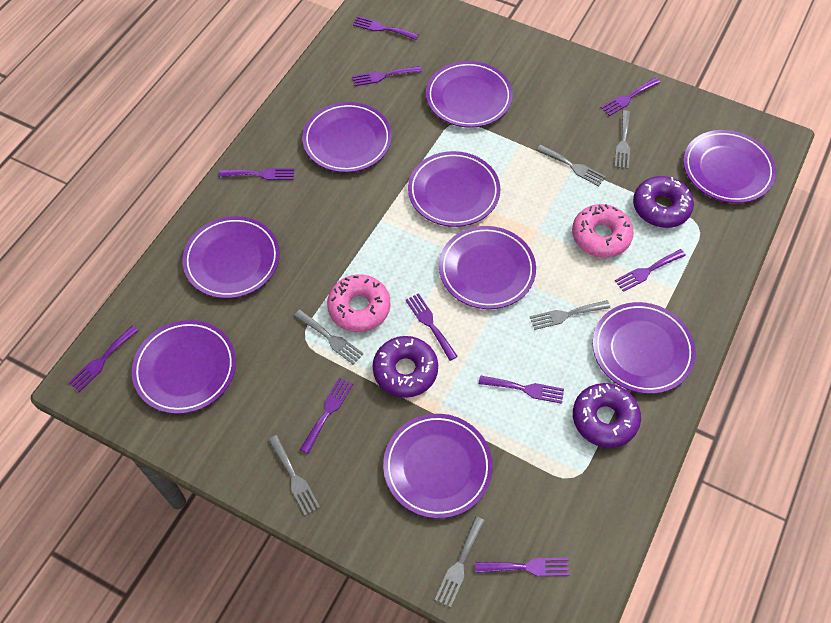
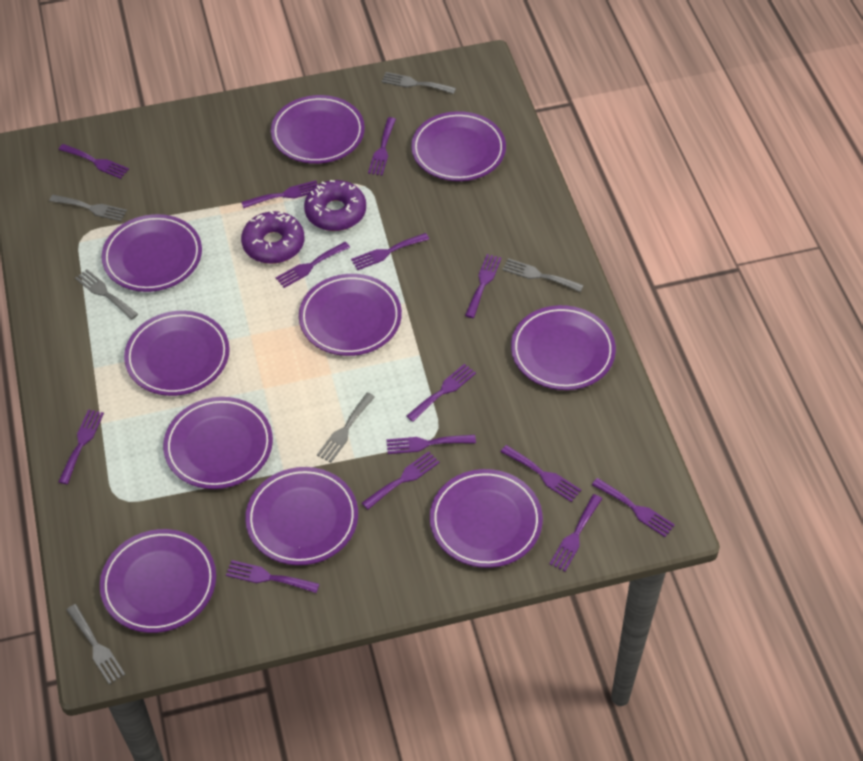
pink donut: 2 -> 0
purple donut: 3 -> 2
purple fork: 10 -> 14
purple plate: 9 -> 10

